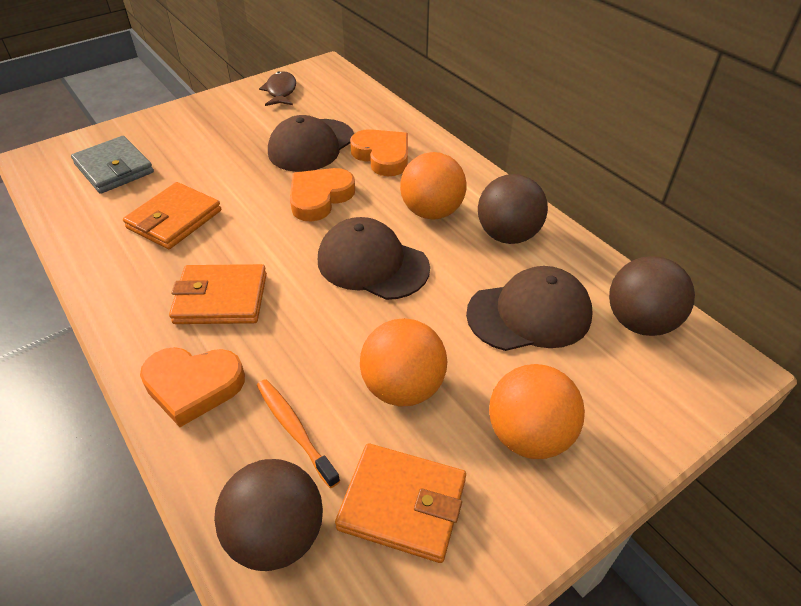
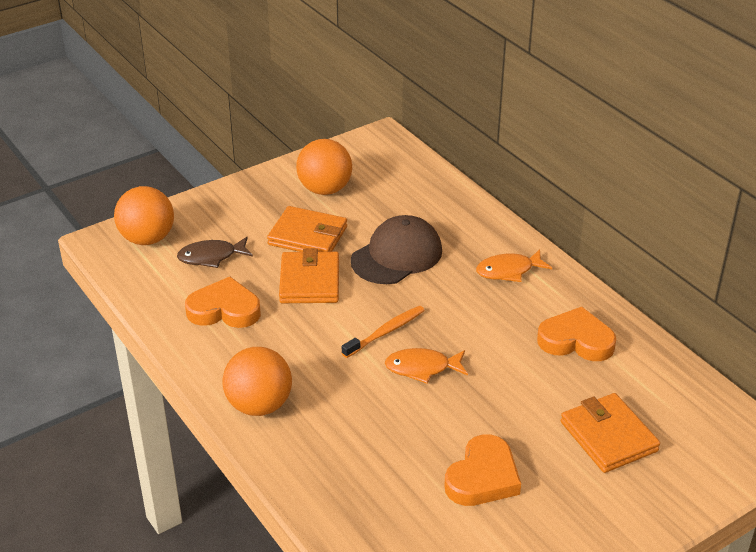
brown ball: 3 -> 0
brown cap: 3 -> 1
grey wallet: 1 -> 0
orange fish: 0 -> 2

